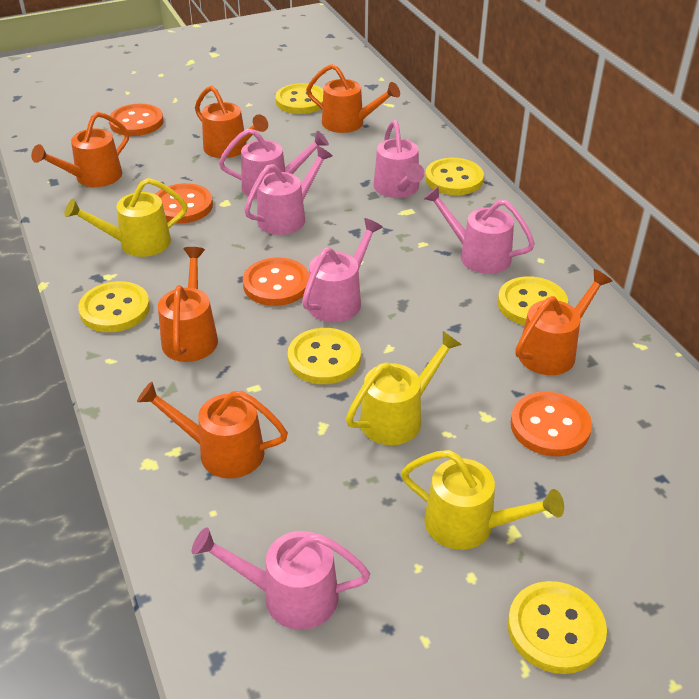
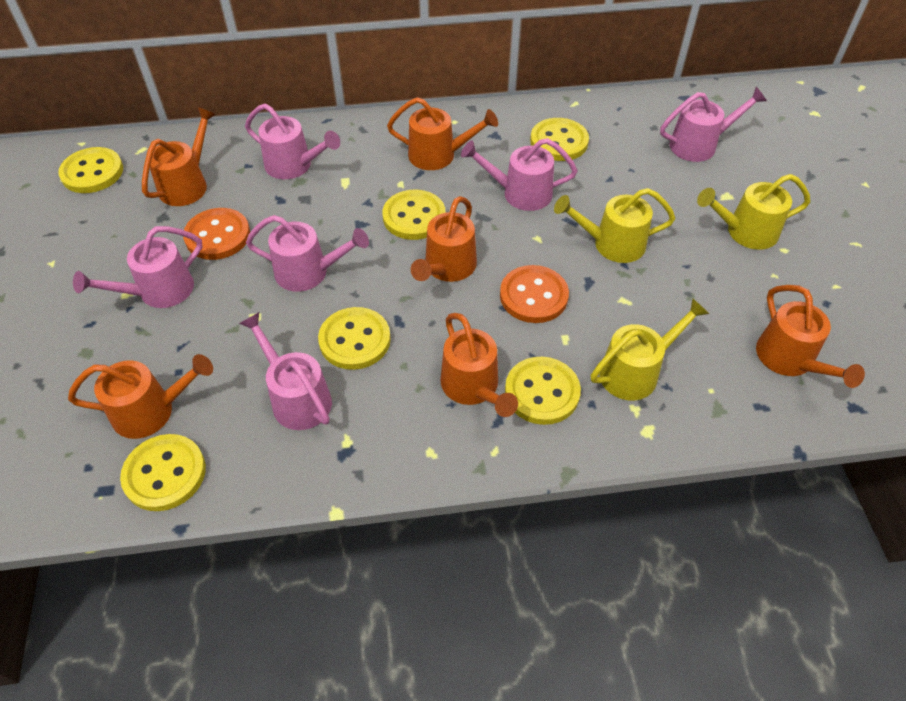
orange button: 4 -> 2

